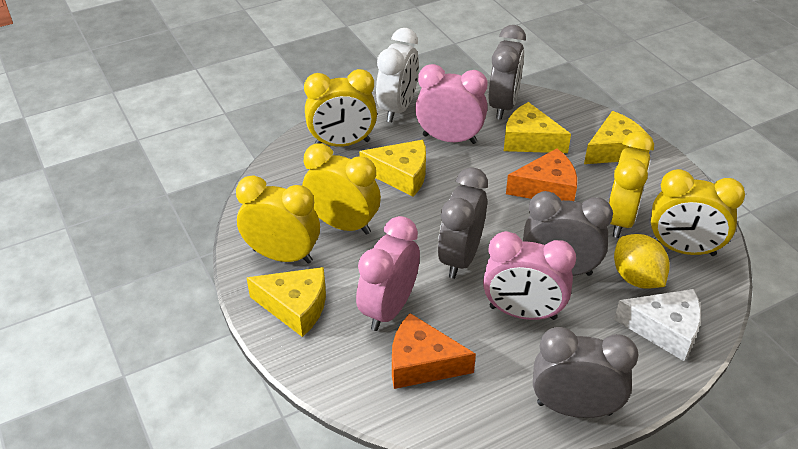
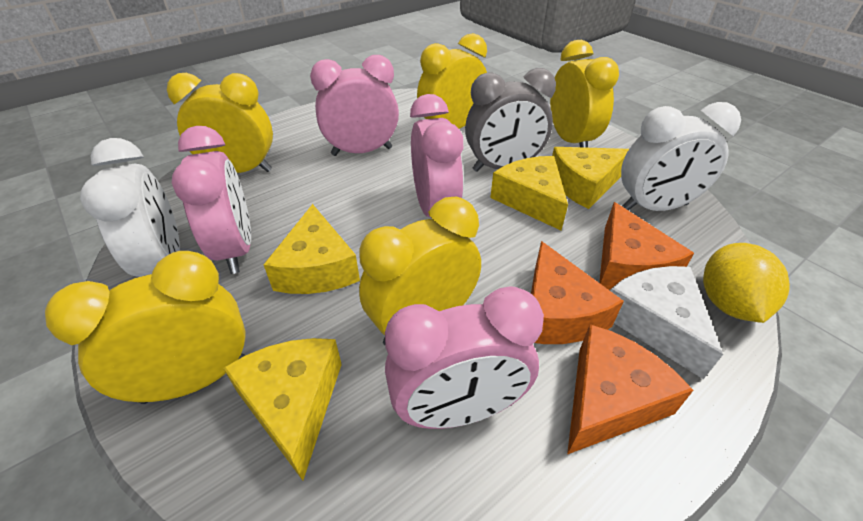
grey clock: 4 -> 1
orange cheese: 2 -> 3
pink clock: 3 -> 4
white clock: 1 -> 2

